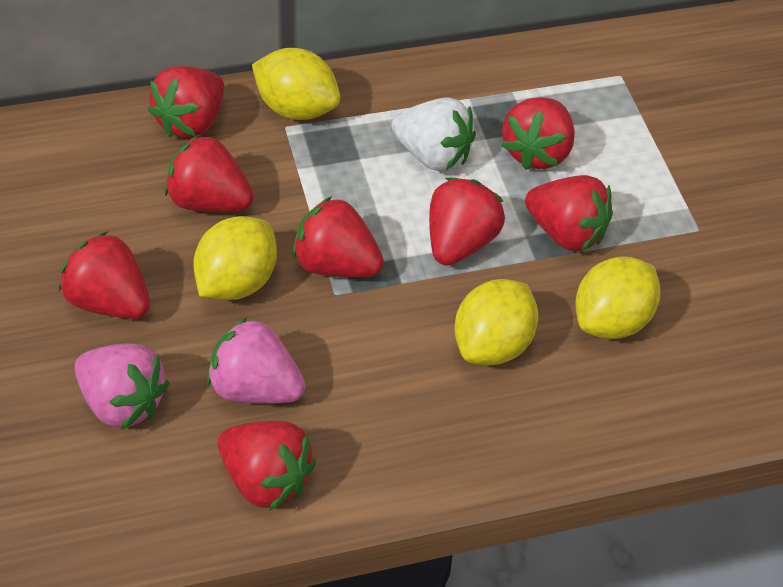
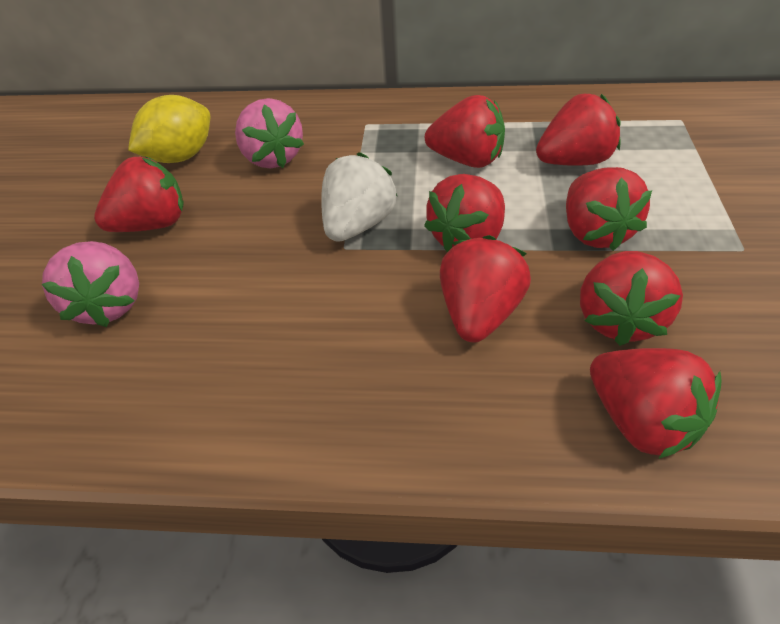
yellow lemon: 4 -> 1

